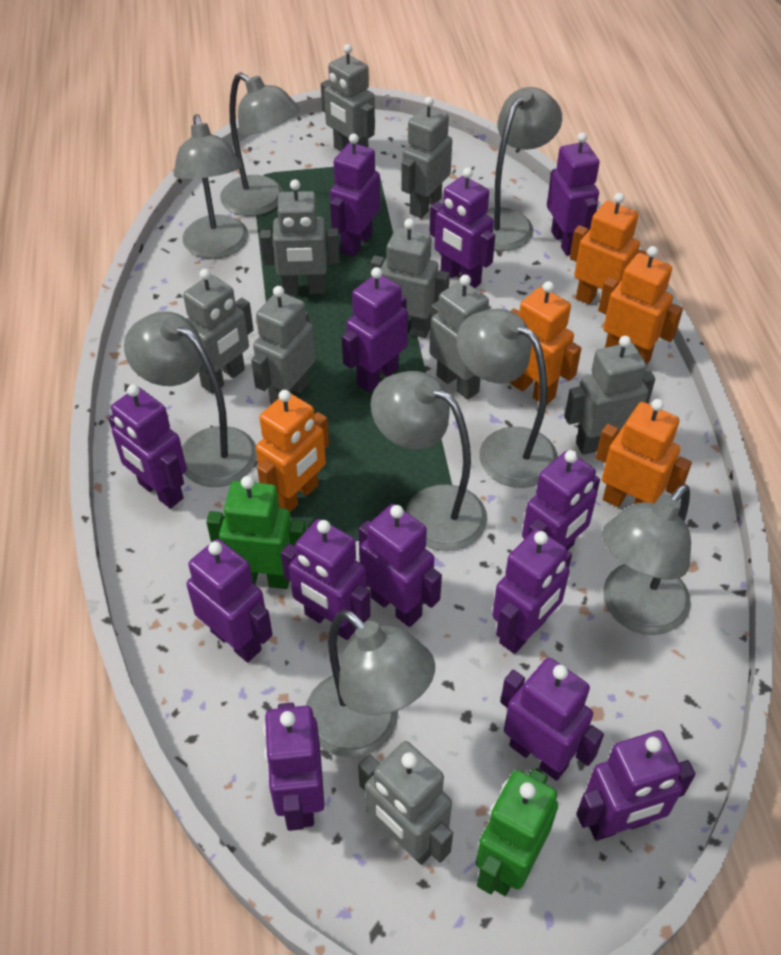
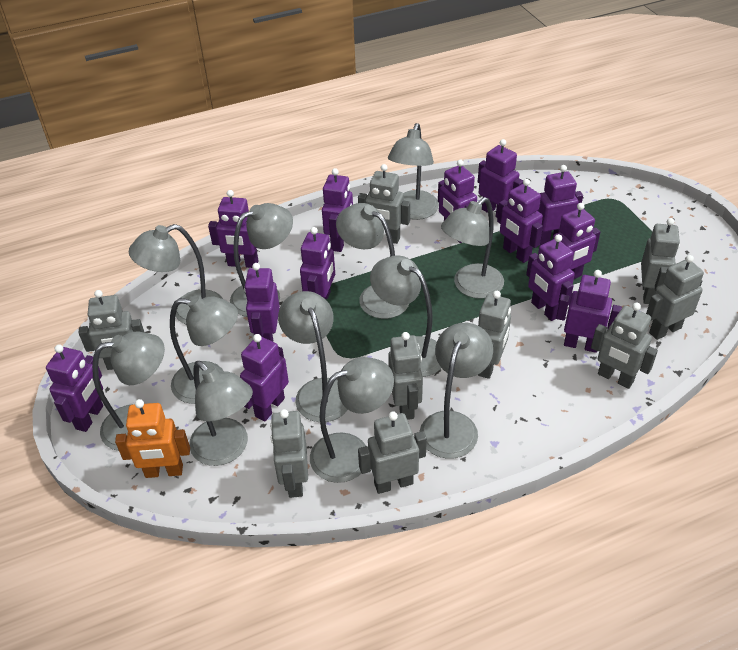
green robot: 2 -> 0
grey lamp: 8 -> 12
orange robot: 5 -> 1

